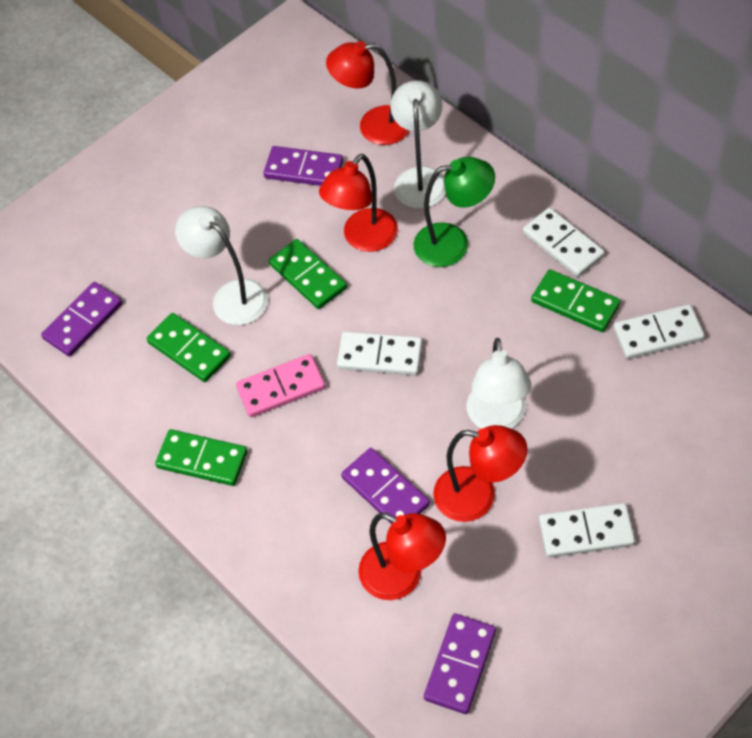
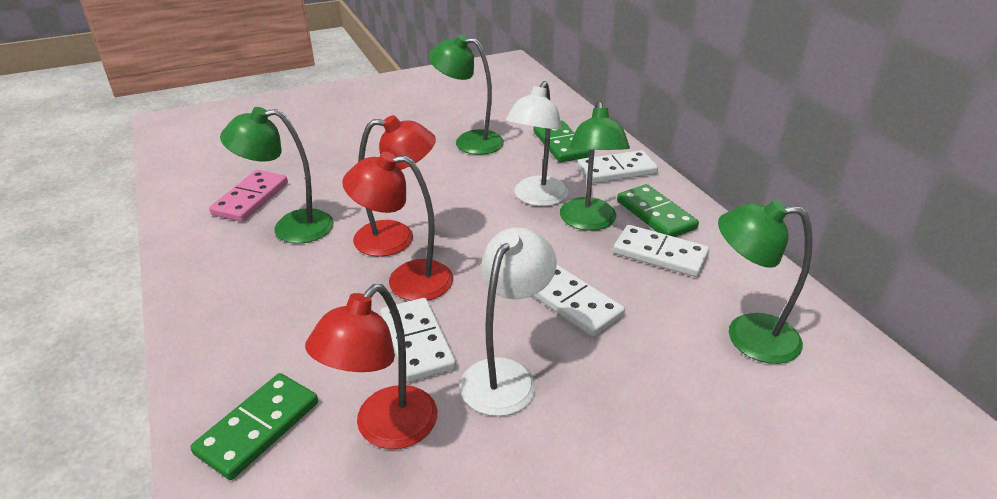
green domino: 4 -> 3
green lamp: 1 -> 4
purple domino: 4 -> 0
red lamp: 4 -> 3
white lamp: 3 -> 2

